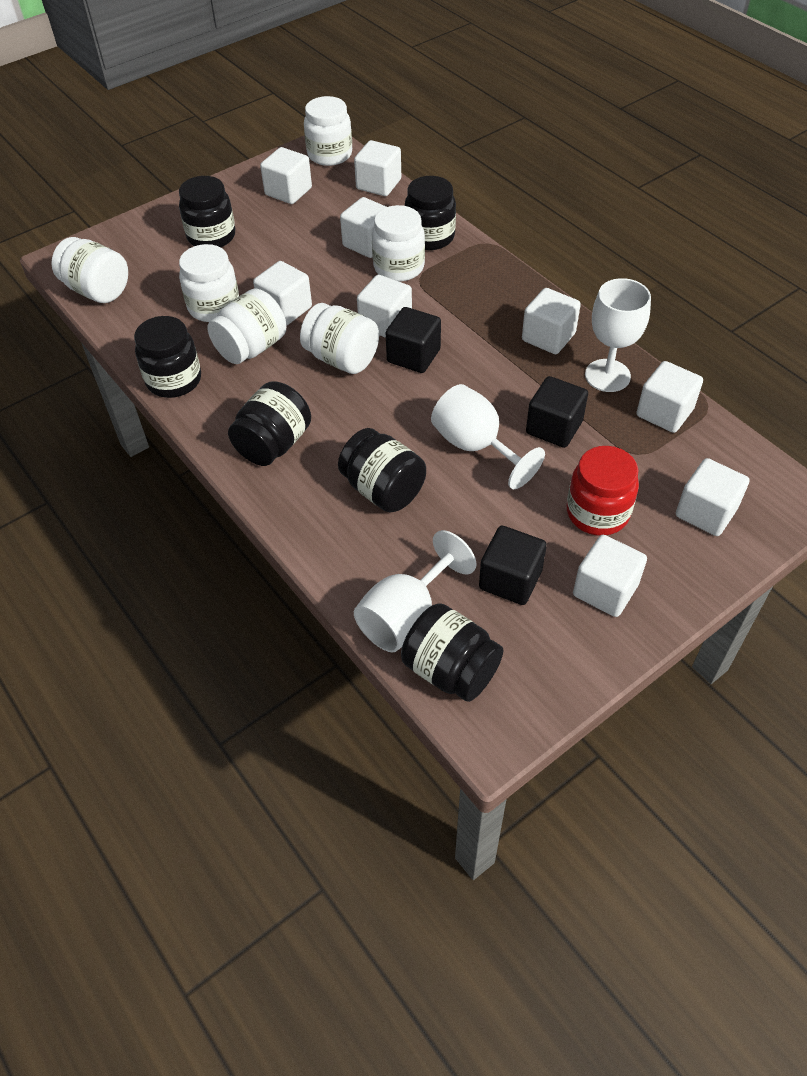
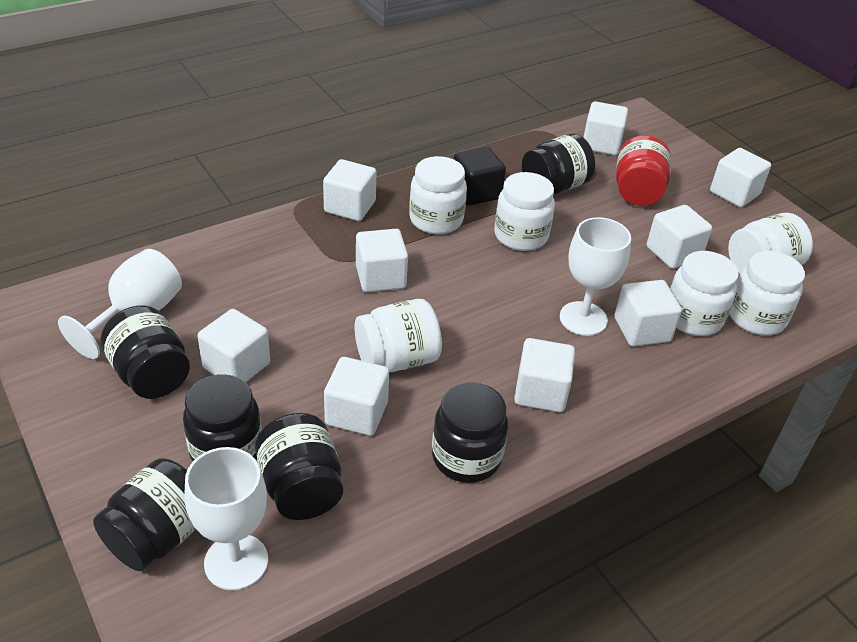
black cube: 3 -> 1

